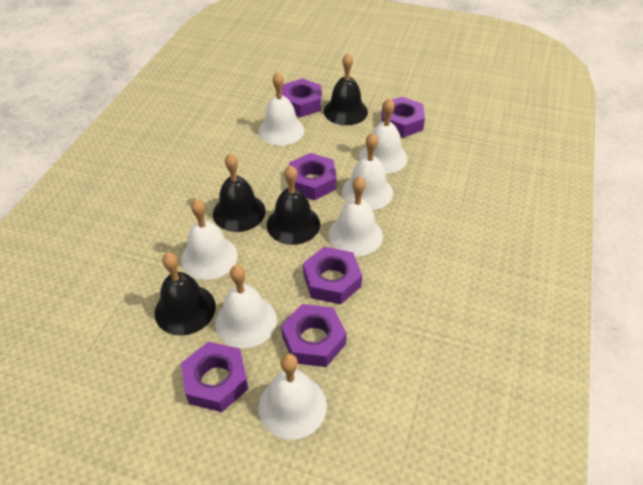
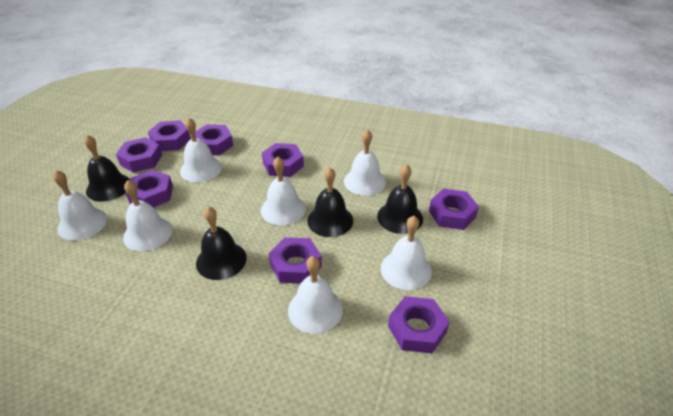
purple nut: 6 -> 8

